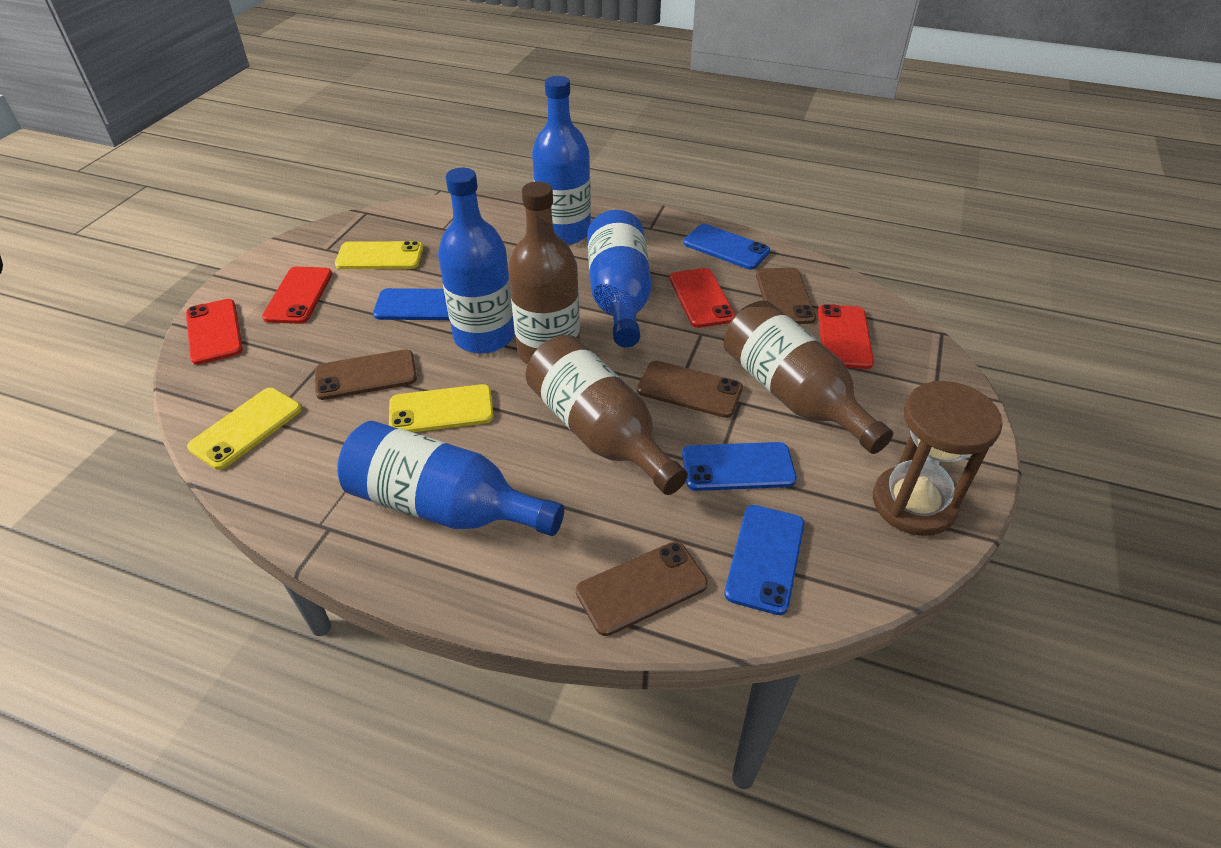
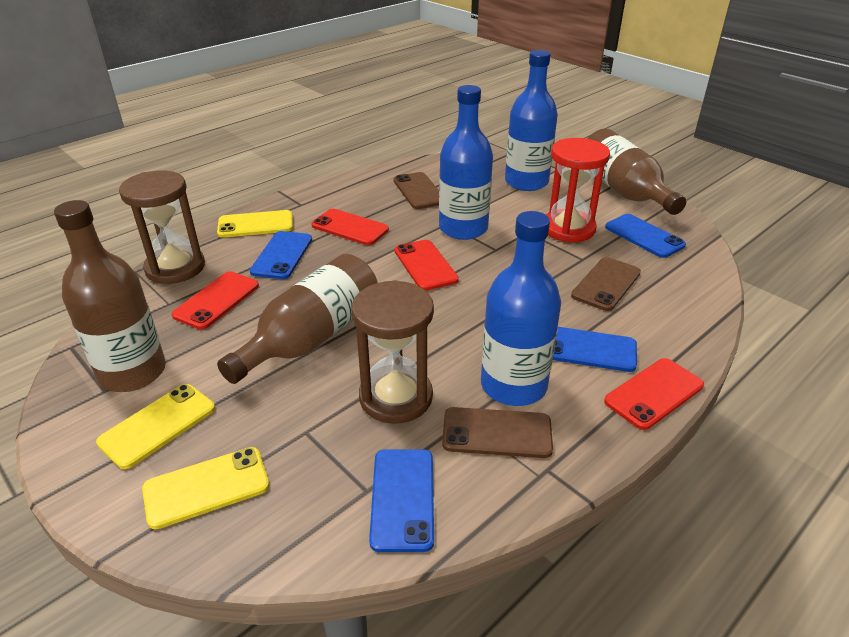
blue bottle: 4 -> 3
brown hourglass: 1 -> 2
brown phone: 4 -> 3
red hourglass: 0 -> 1

